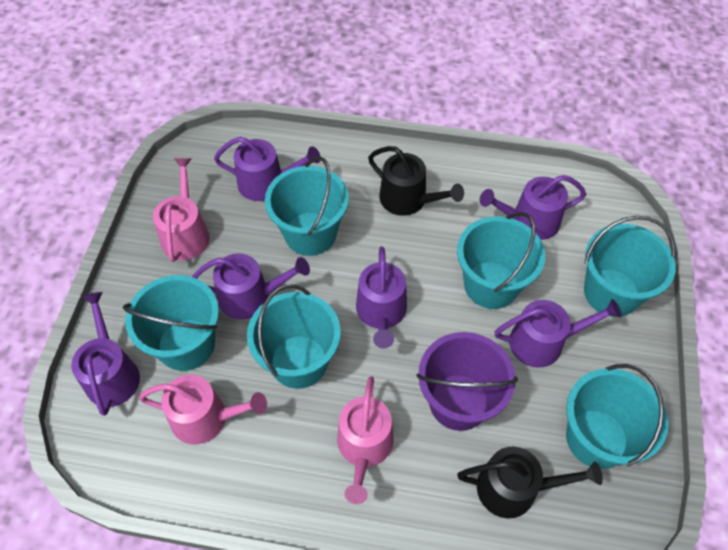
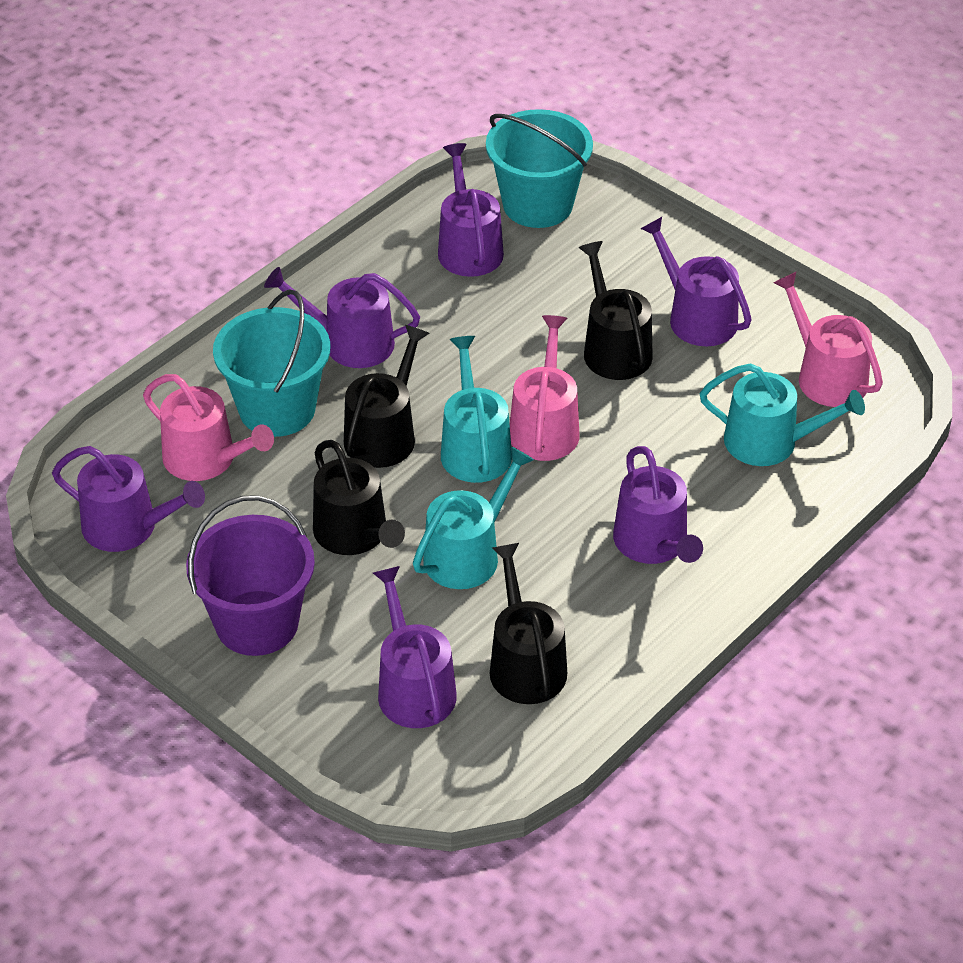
black watering can: 2 -> 4
turquoise bucket: 6 -> 2
turquoise watering can: 0 -> 3

